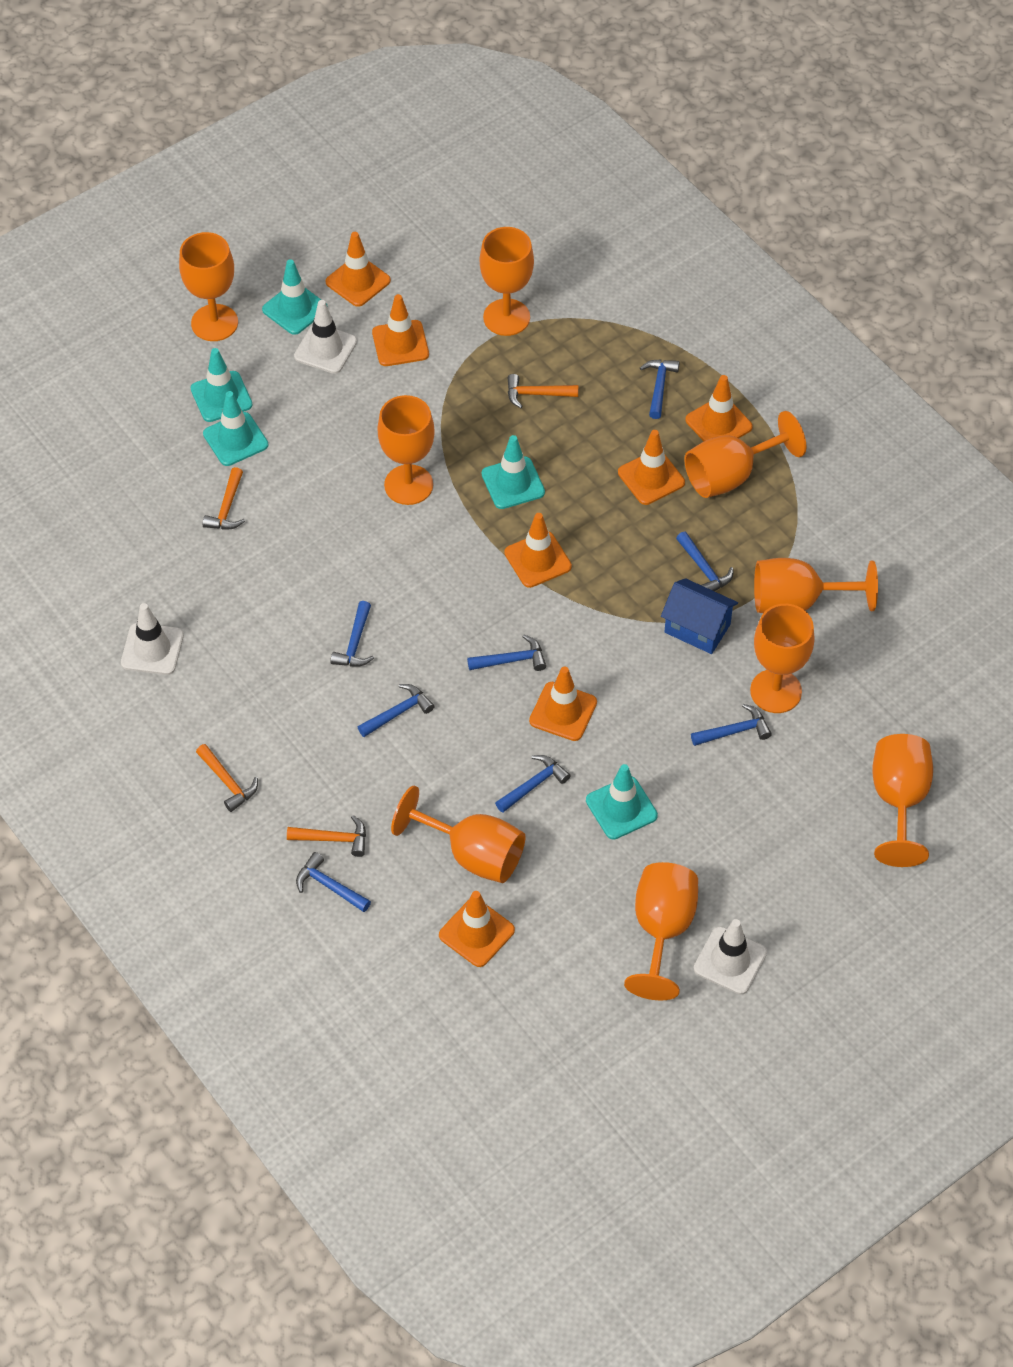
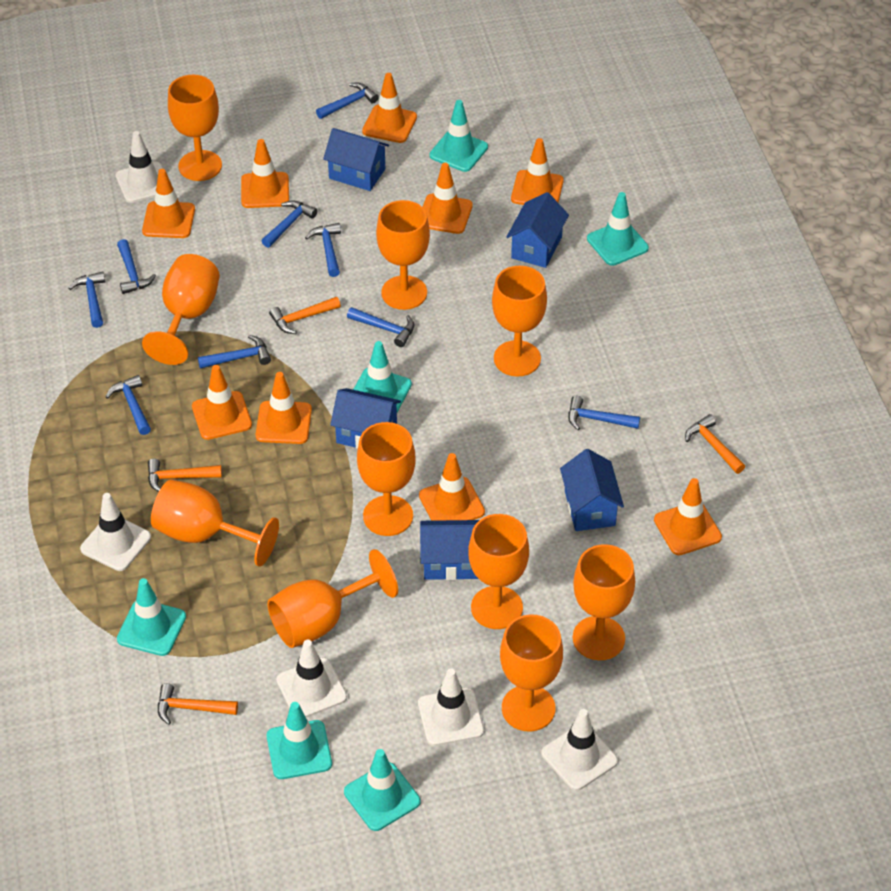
blue hammer: 8 -> 9
blue house: 1 -> 5
orange goblet: 9 -> 10
orange traffic cone: 7 -> 9
turquoise traffic cone: 5 -> 6
white traffic cone: 3 -> 5

